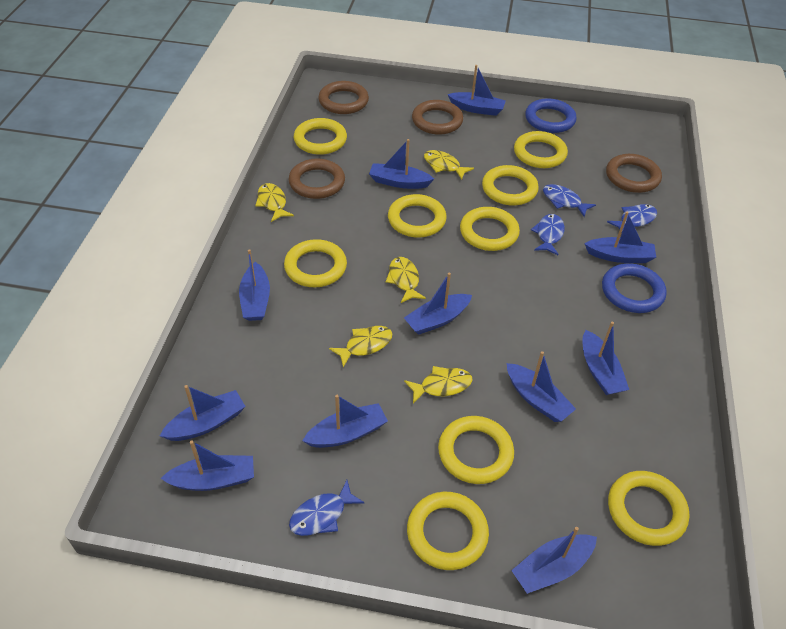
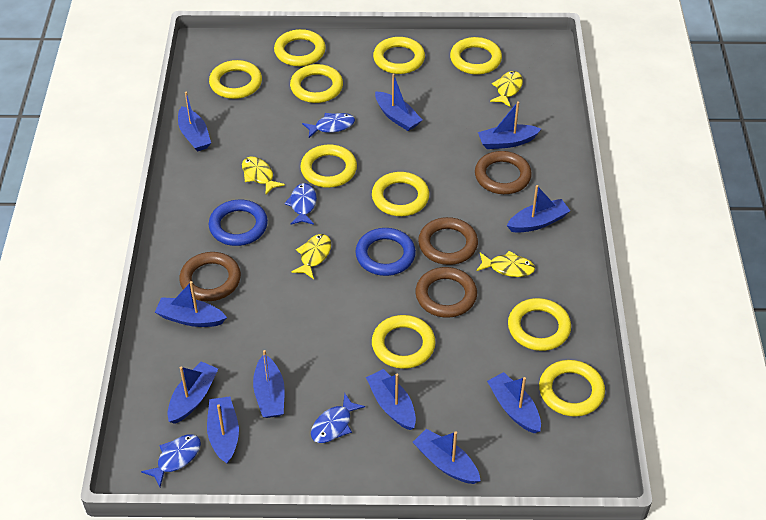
yellow fish: 5 -> 4
yellow ring: 9 -> 10

